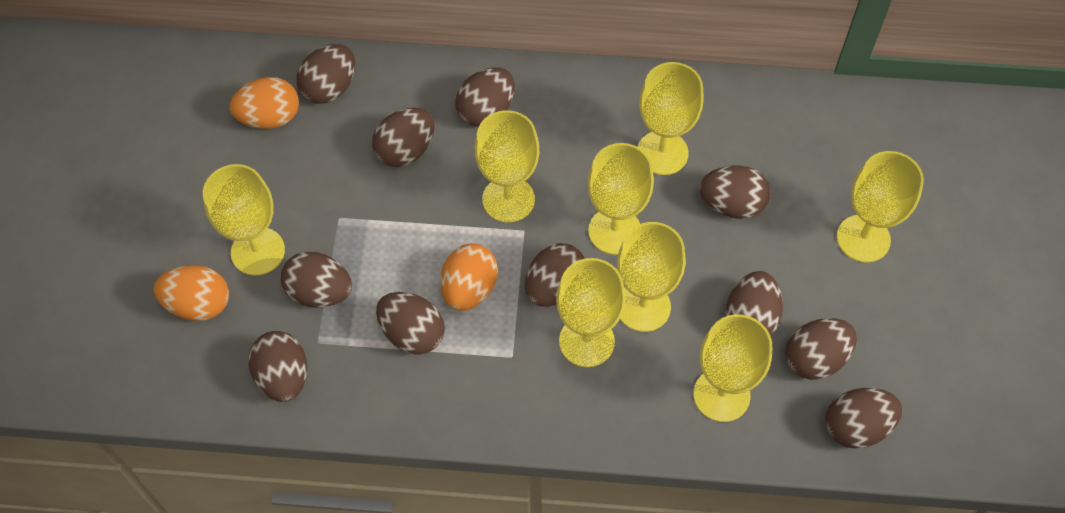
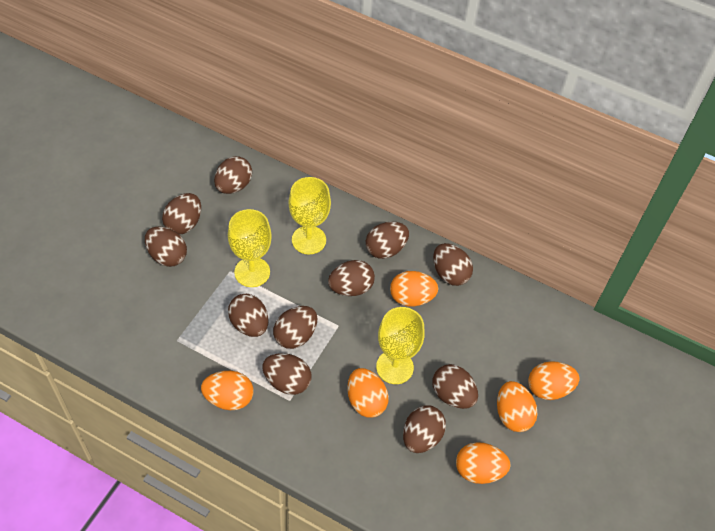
orange egg: 3 -> 6
yellow goblet: 8 -> 3

